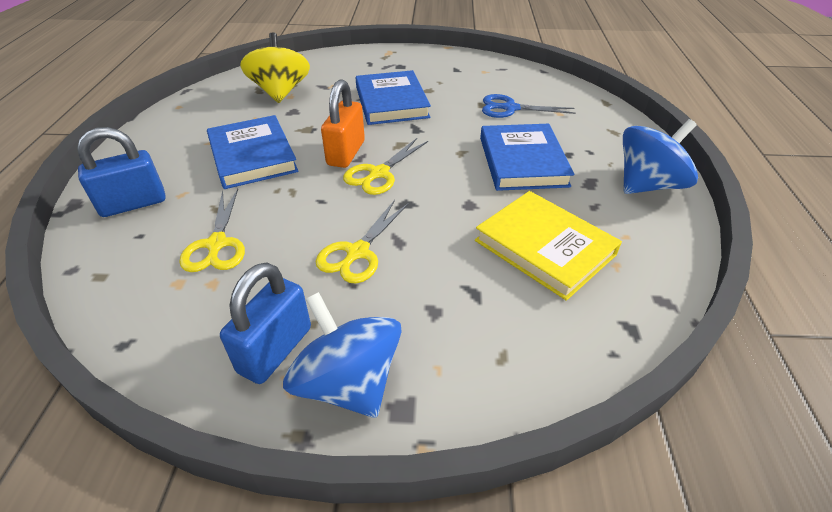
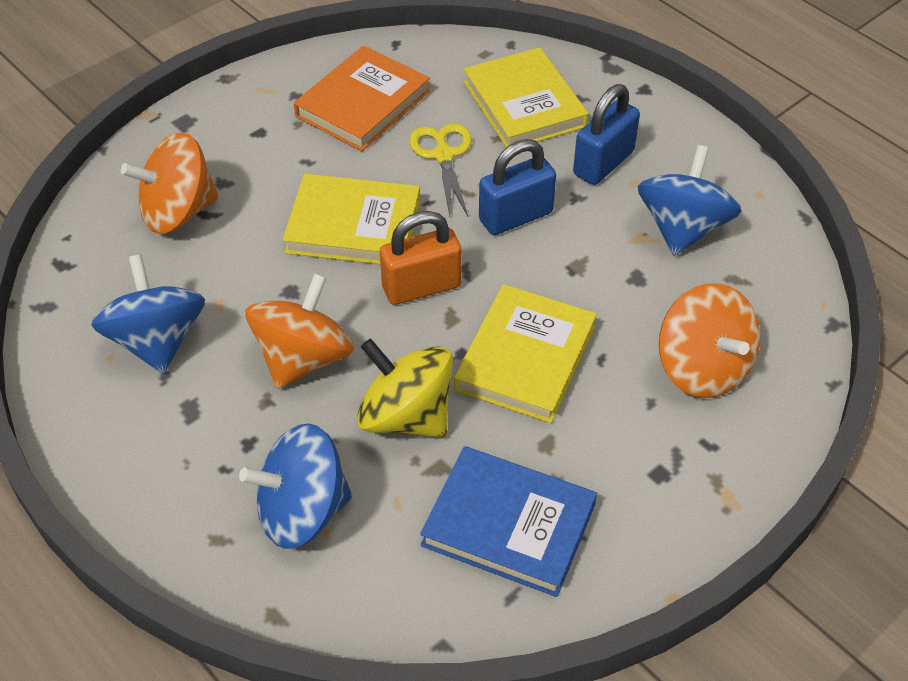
blue book: 3 -> 1
blue scissors: 1 -> 0
blue spinning top: 2 -> 3
orange book: 0 -> 1
orange spinning top: 0 -> 3
yellow book: 1 -> 3
yellow scissors: 3 -> 1

